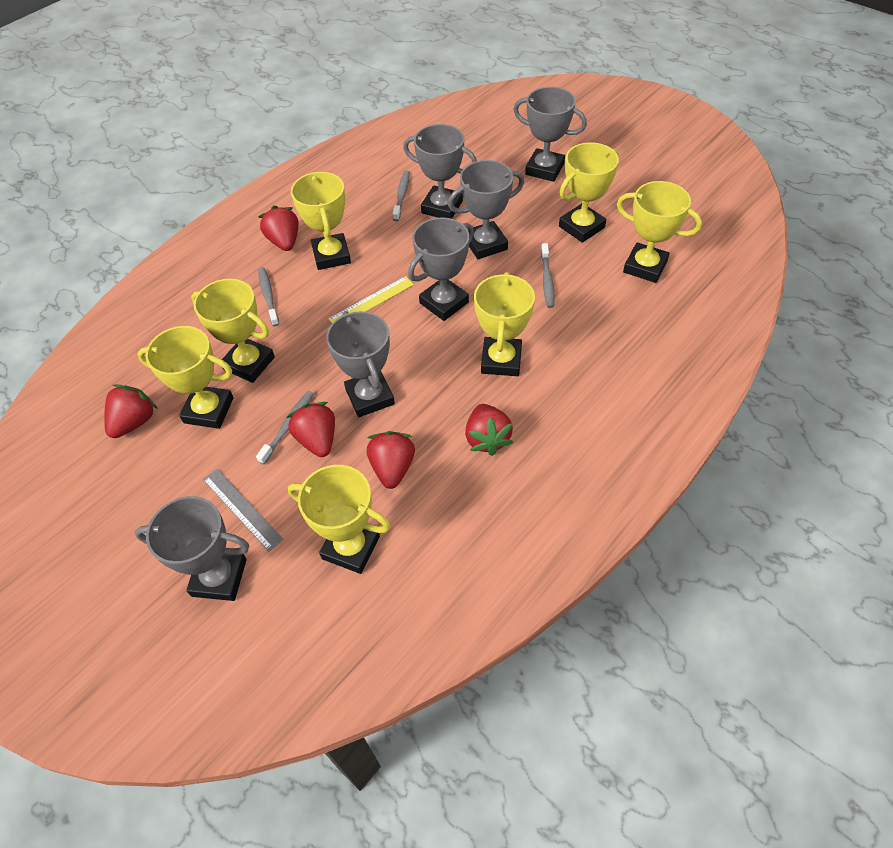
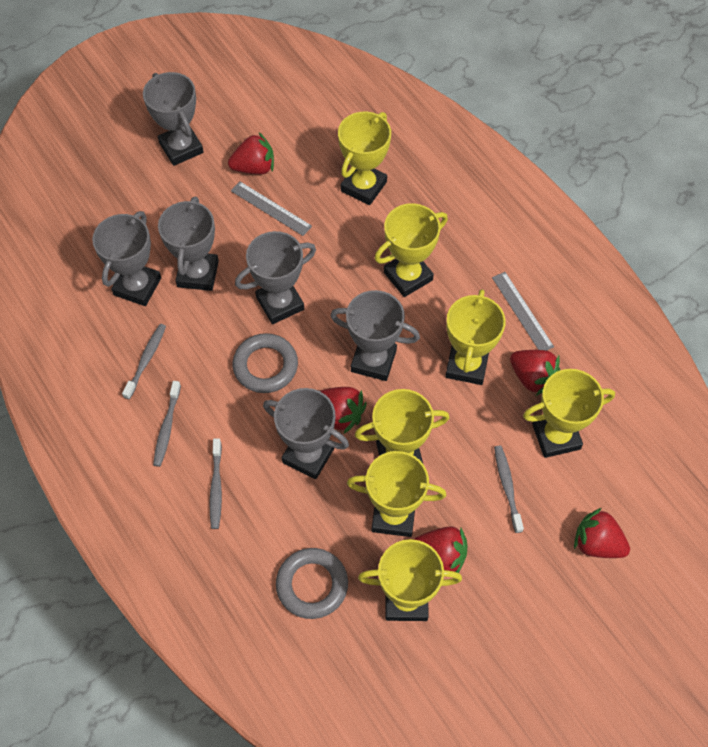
grey ring: 0 -> 2
grey ruler: 1 -> 2
yellow ruler: 1 -> 0

